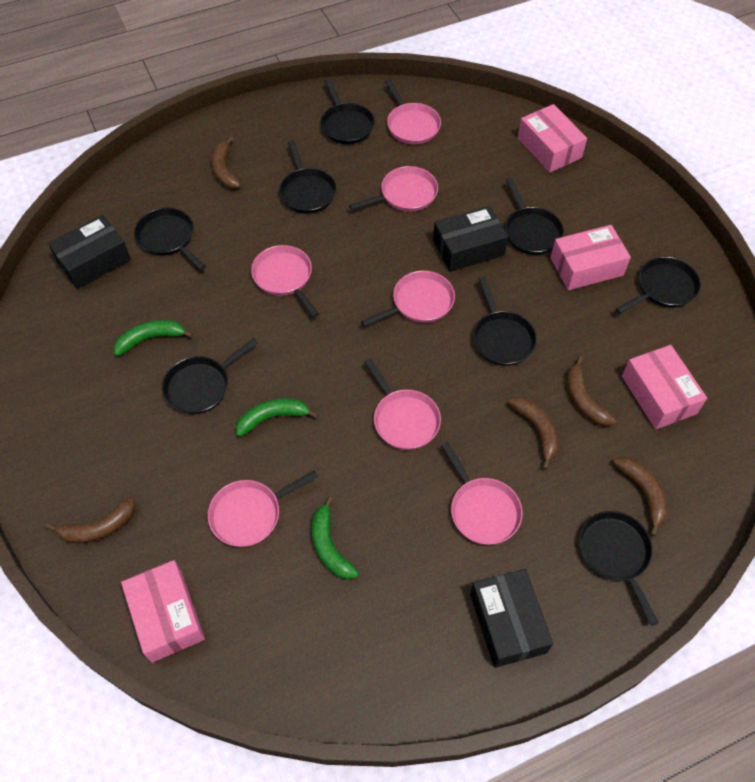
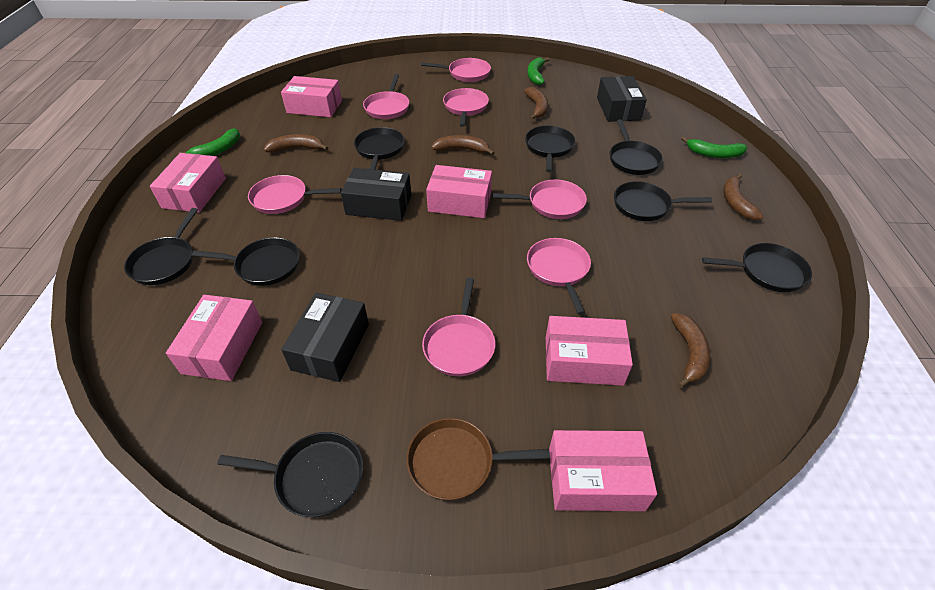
brown pan: 0 -> 1
pink box: 4 -> 6

